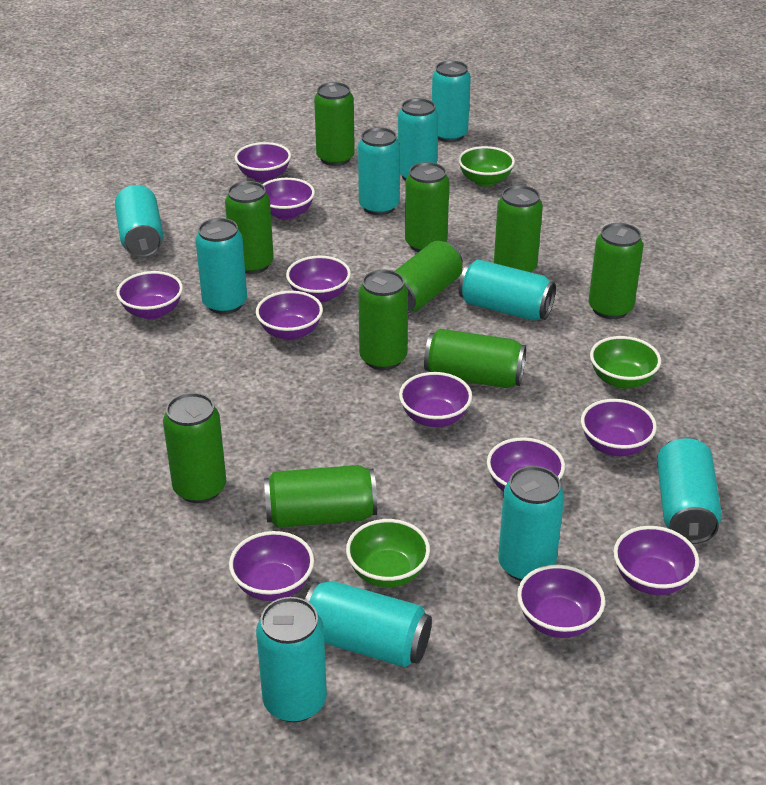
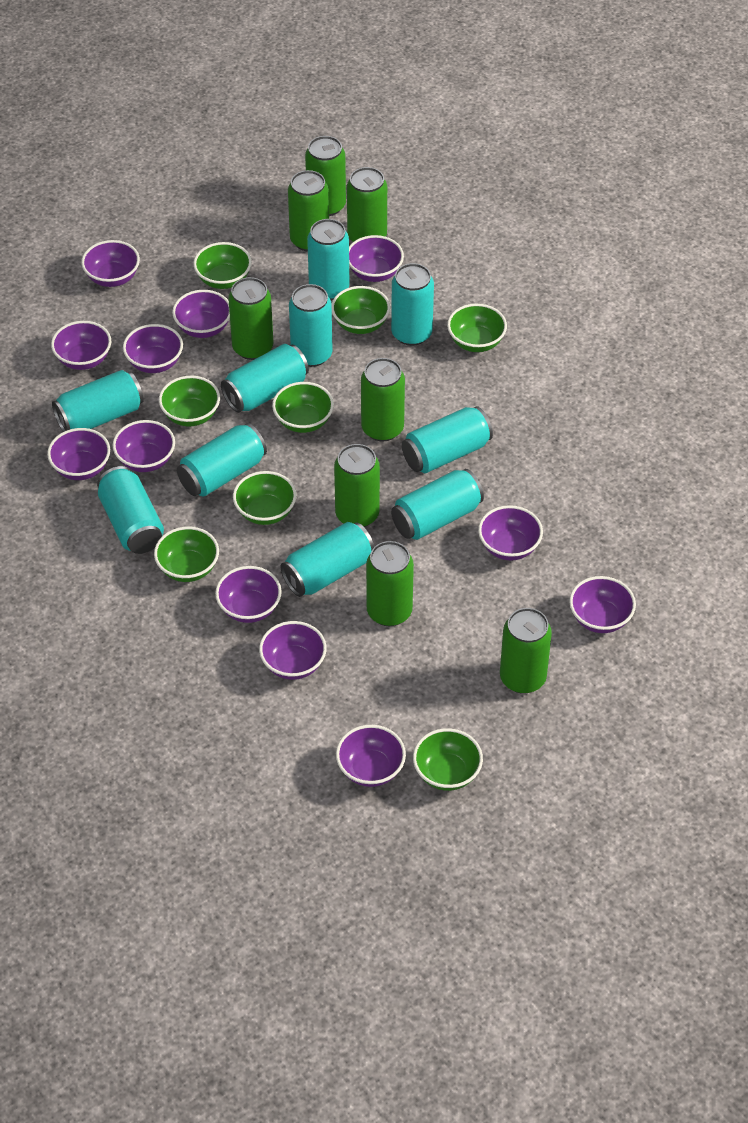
green bowl: 3 -> 8
green can: 10 -> 8
purple bowl: 11 -> 12

